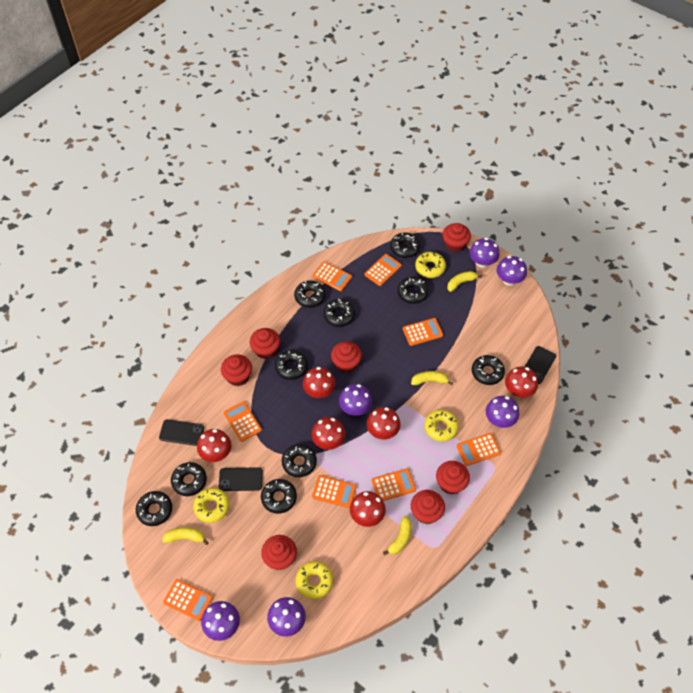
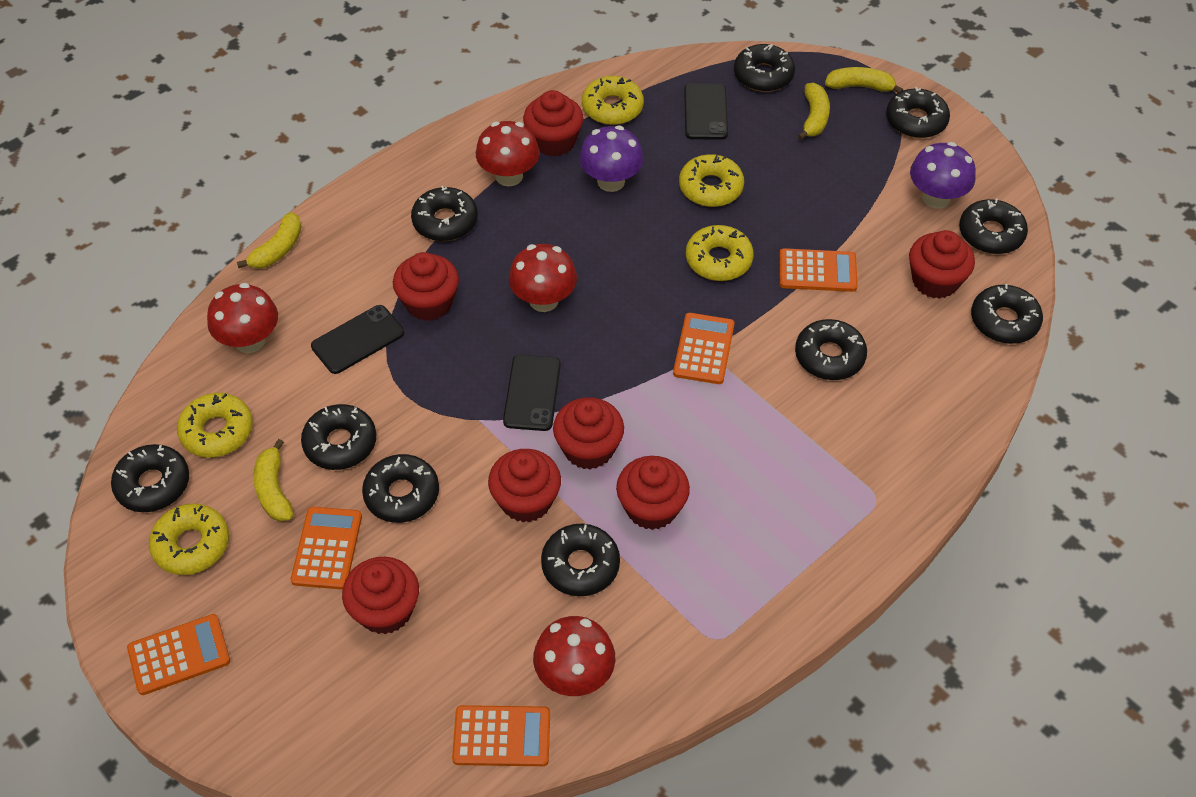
orange calculator: 8 -> 5
purple mushroom: 6 -> 2
red mushroom: 6 -> 4
yellow donut: 4 -> 5

